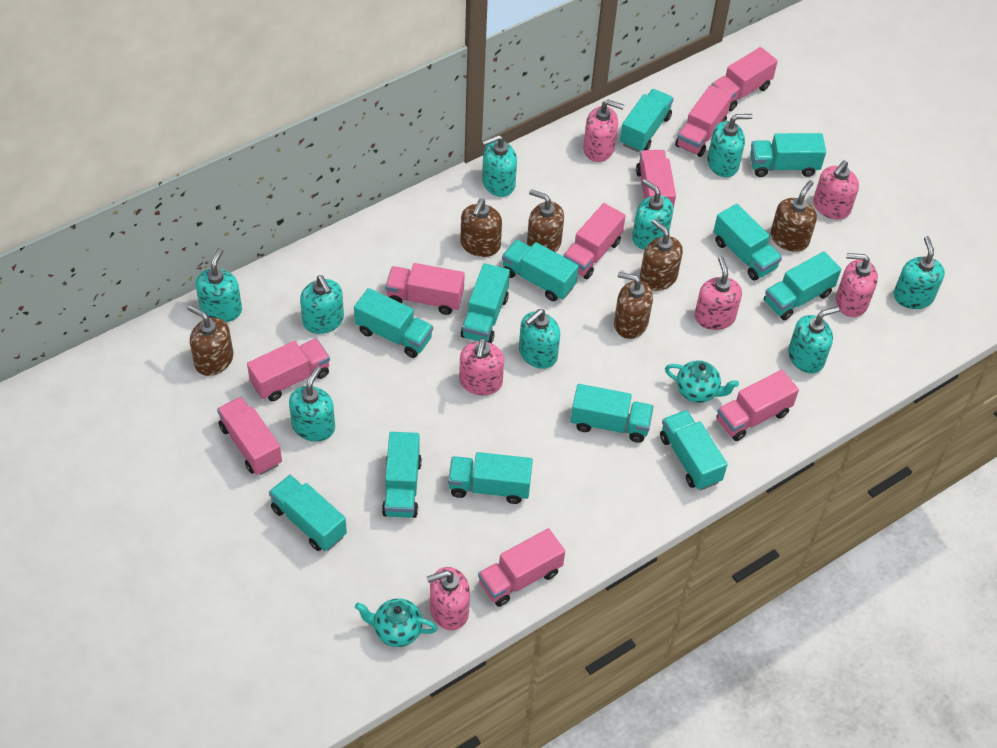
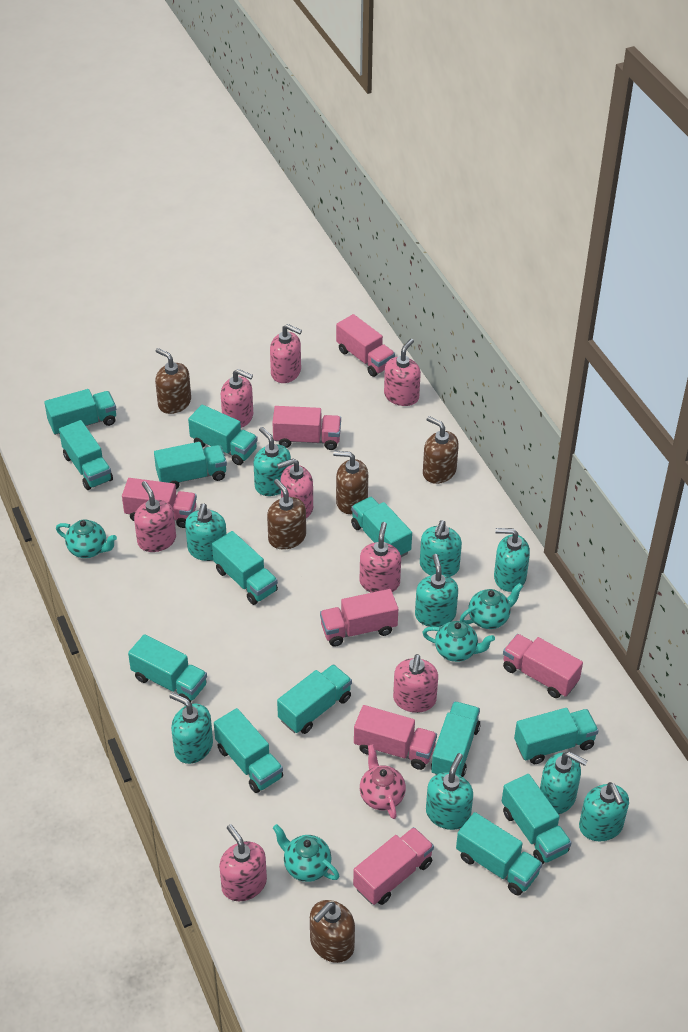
brown soap dispenser: 6 -> 5
pink soap dispenser: 6 -> 8
pink teapot: 0 -> 1
pink truck: 9 -> 7
turquoise teapot: 2 -> 4
turquoise truck: 12 -> 13

